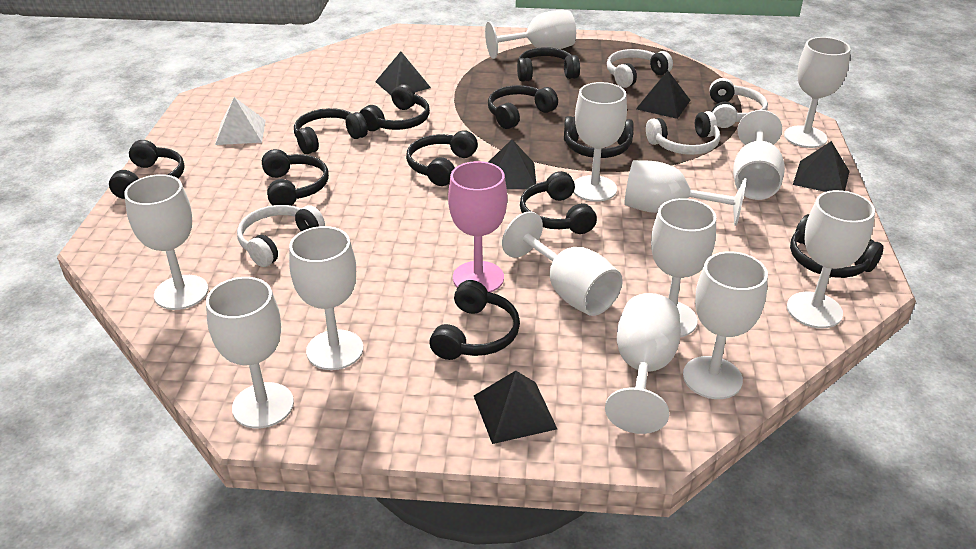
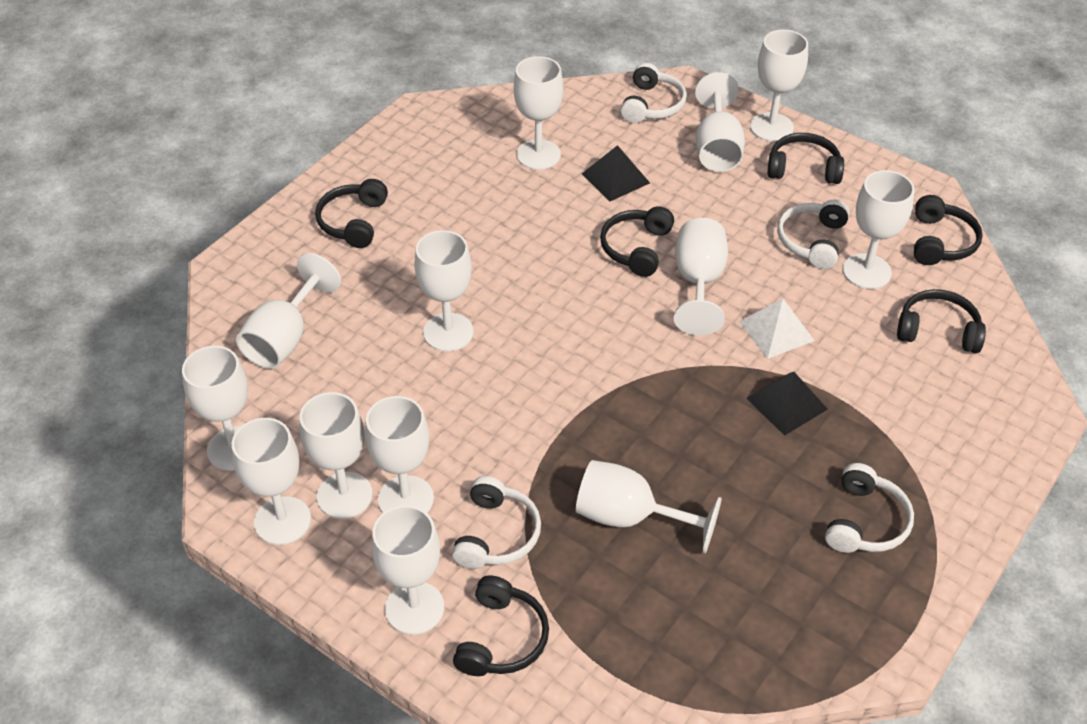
black headphones: 11 -> 6
black pyramid: 5 -> 2
pink goblet: 1 -> 0

